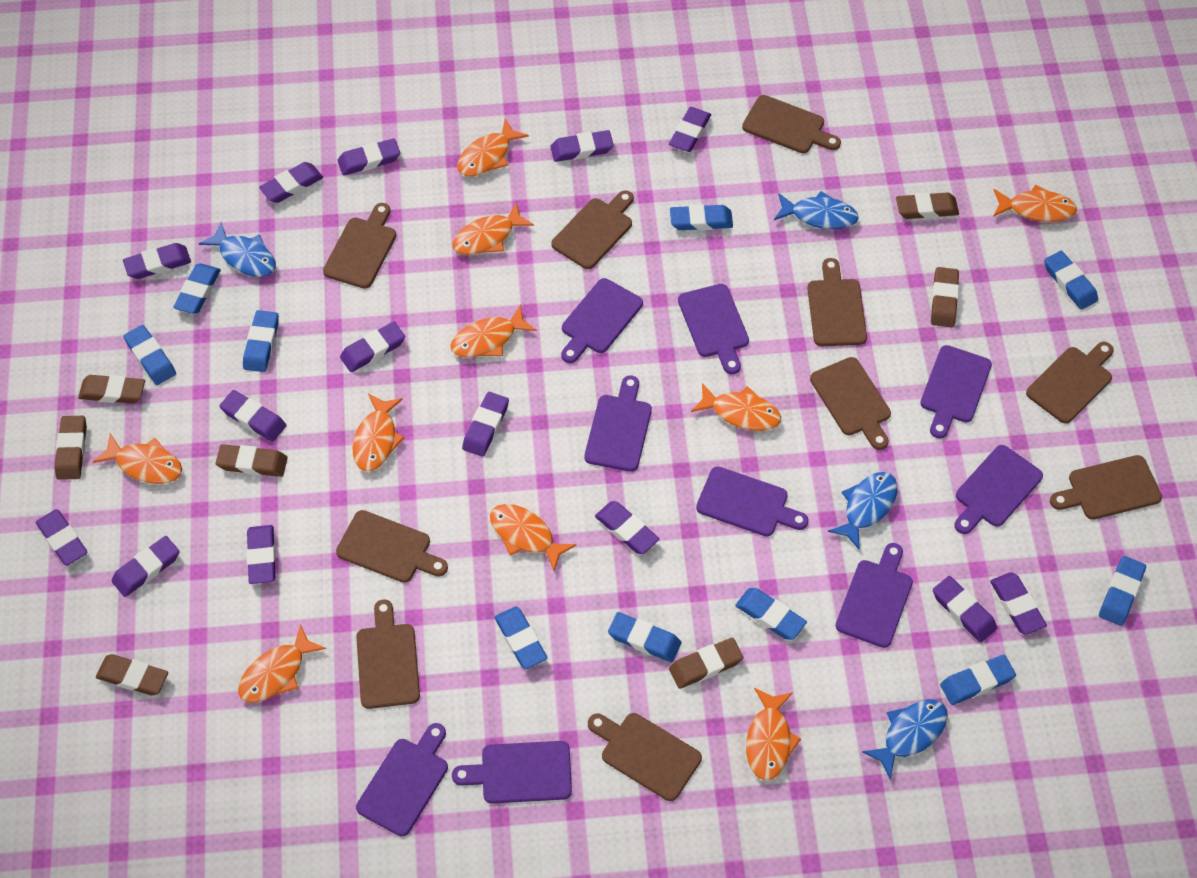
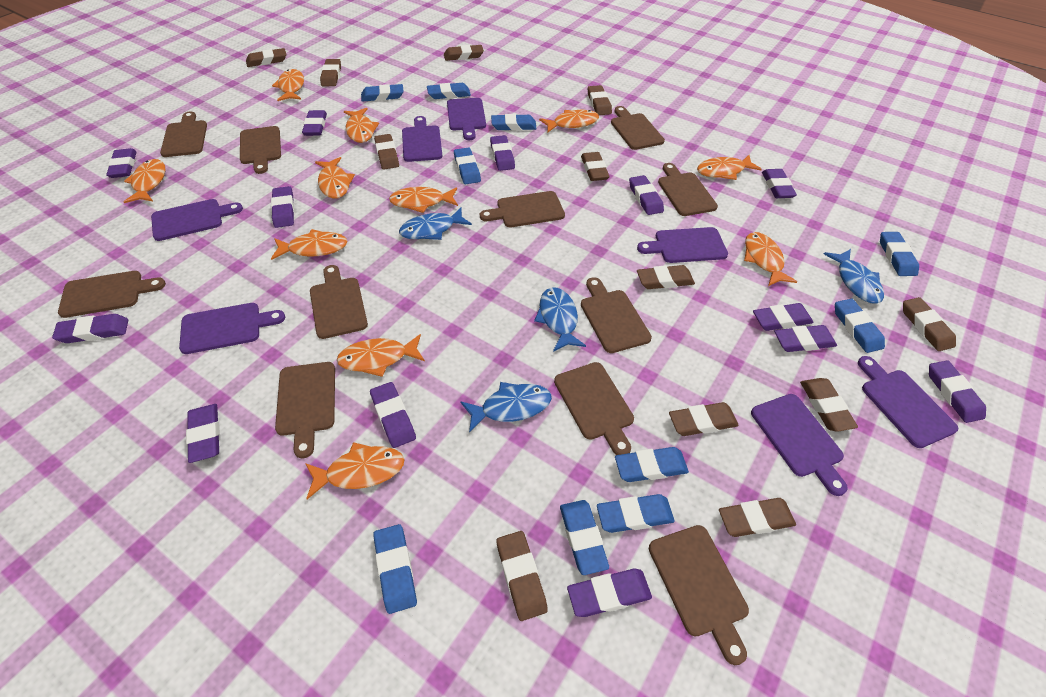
brown cutting board: 10 -> 11
brown eraser: 7 -> 12
orange fish: 10 -> 11
purple cutting board: 9 -> 7
purple eraser: 14 -> 13

